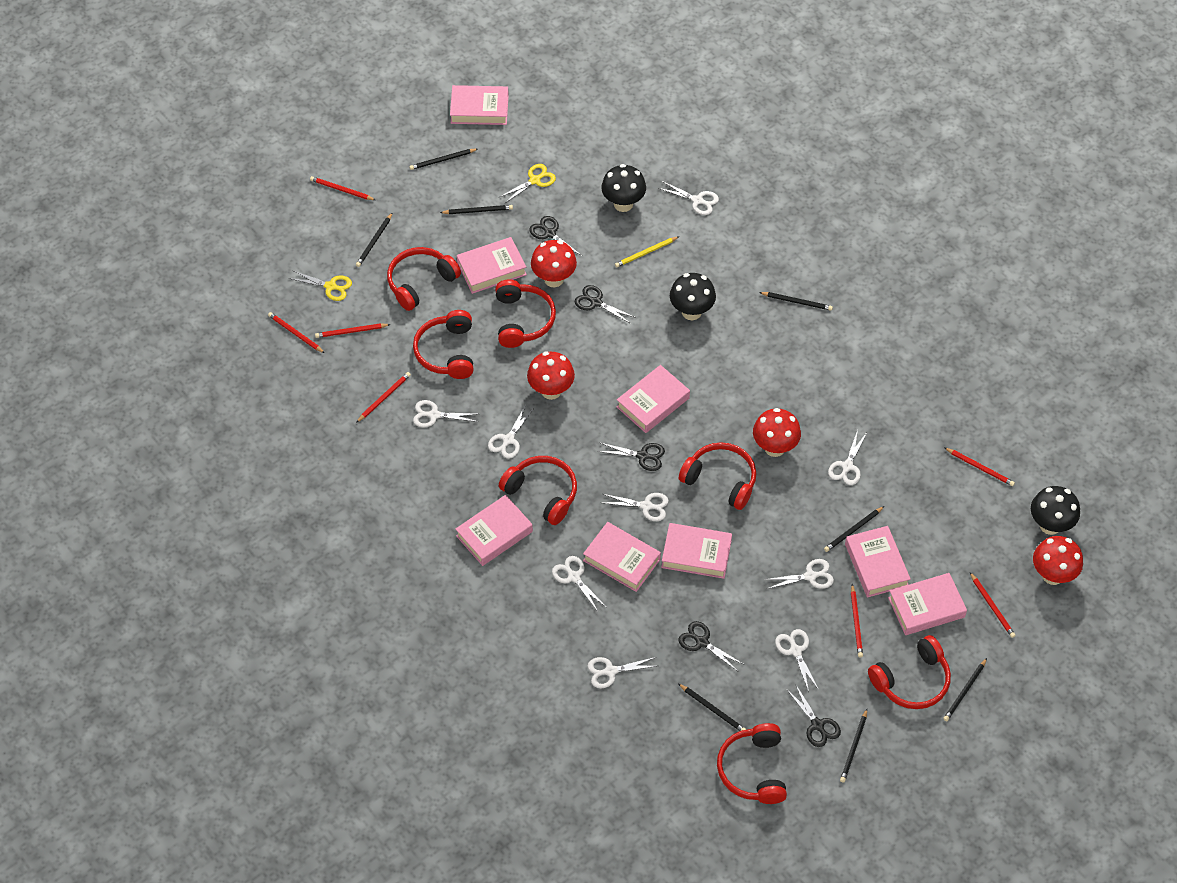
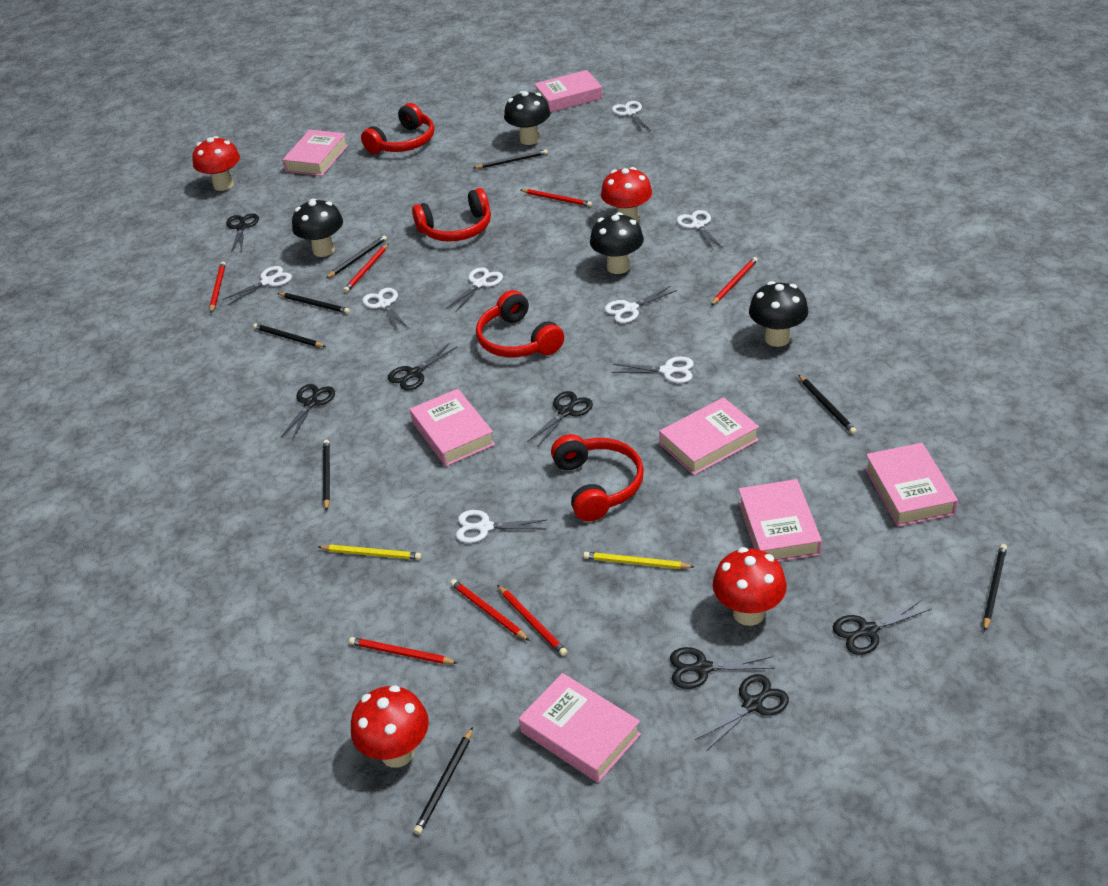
black mushroom: 3 -> 4
black scissors: 5 -> 7
pink book: 8 -> 7
red headphones: 7 -> 4
white scissors: 9 -> 8
yellow pencil: 1 -> 2
yellow scissors: 2 -> 0

